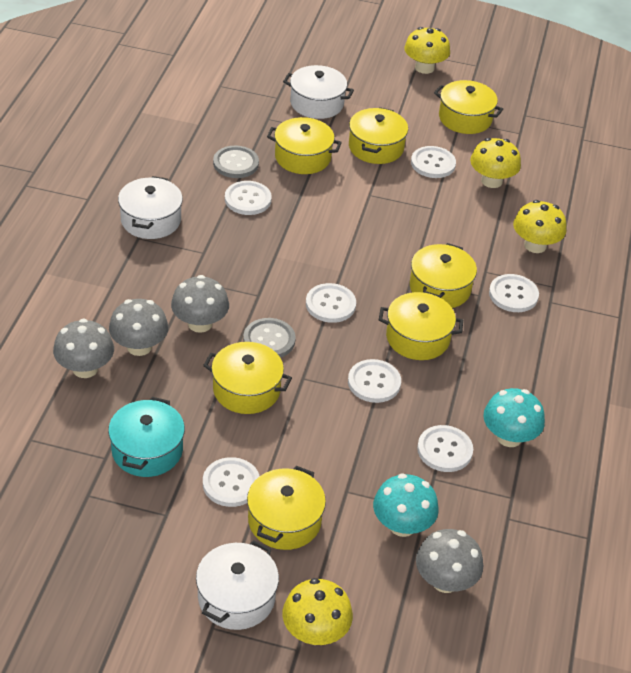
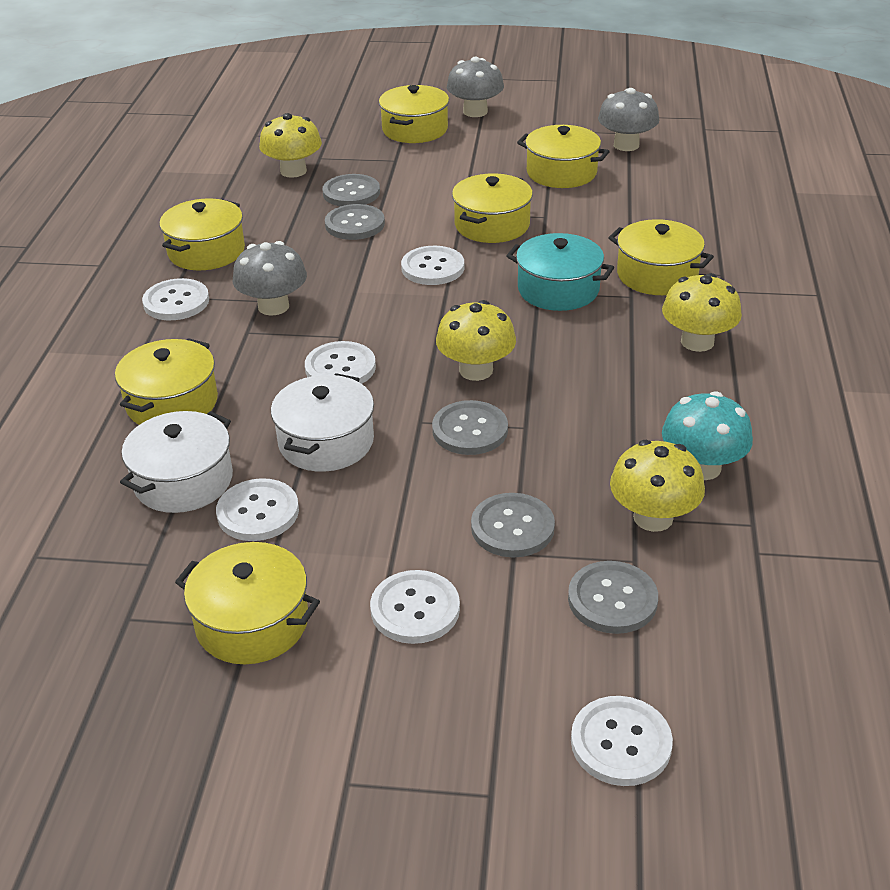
grey button: 2 -> 5
grey mushroom: 4 -> 3
turquoise mushroom: 2 -> 1
white button: 7 -> 6
white pot: 3 -> 2

